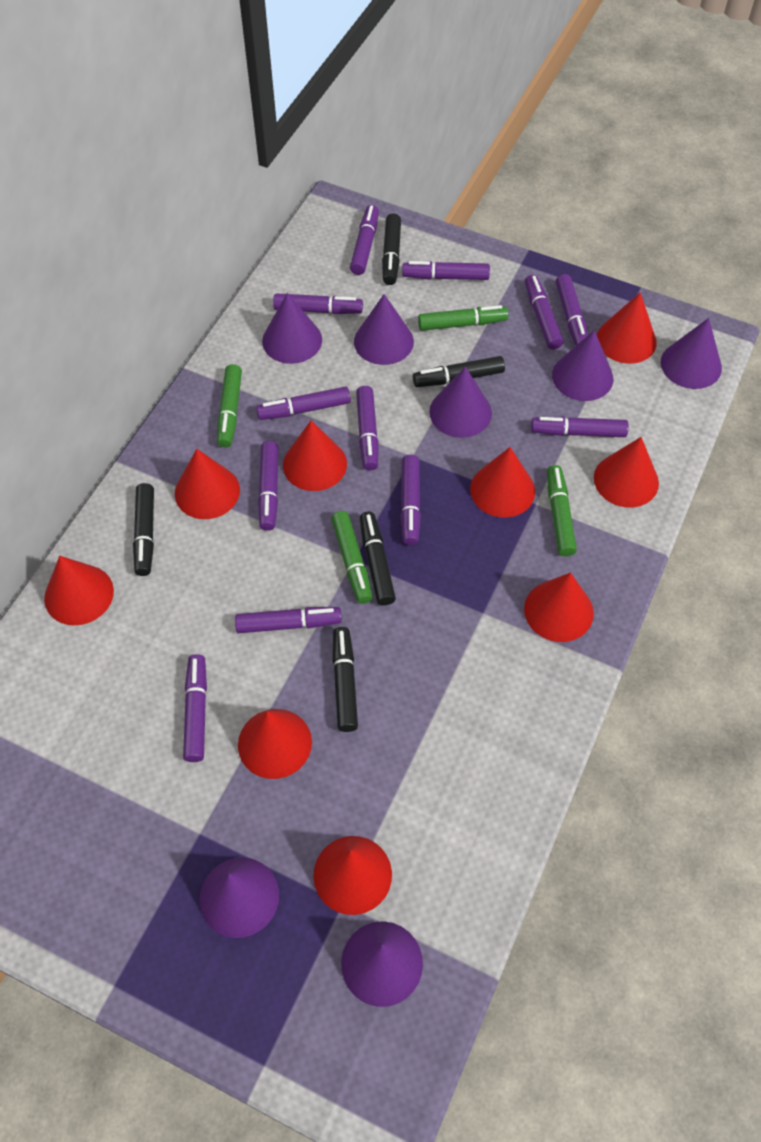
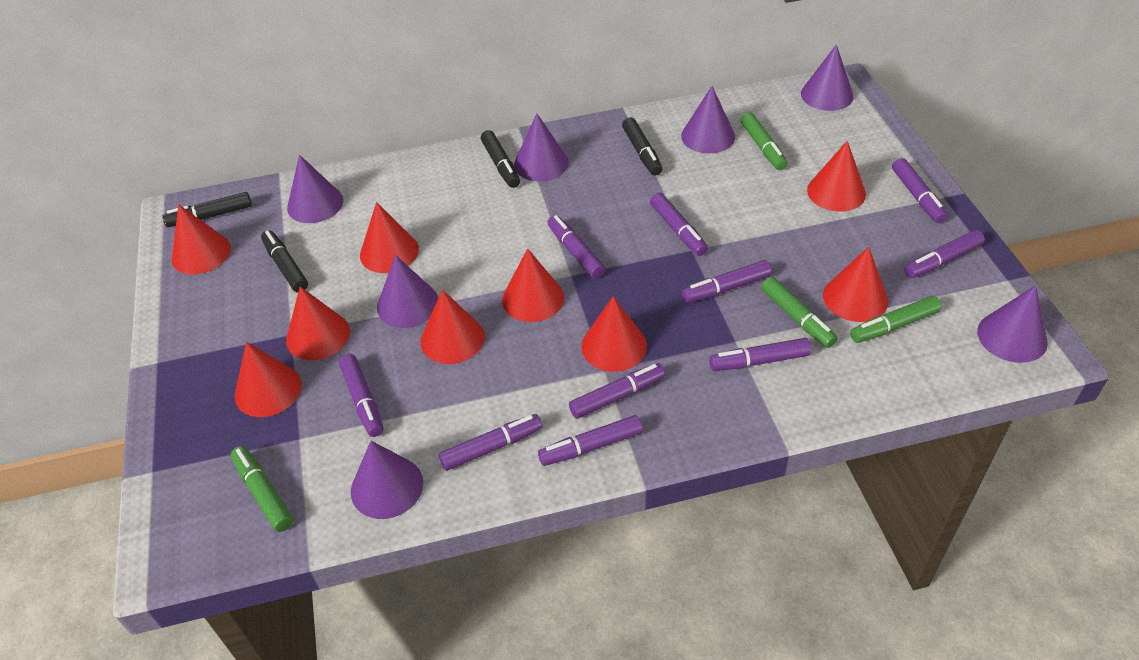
black marker: 5 -> 4
purple marker: 12 -> 10

